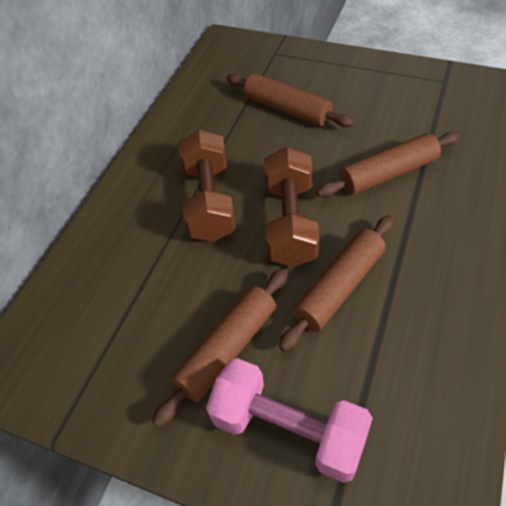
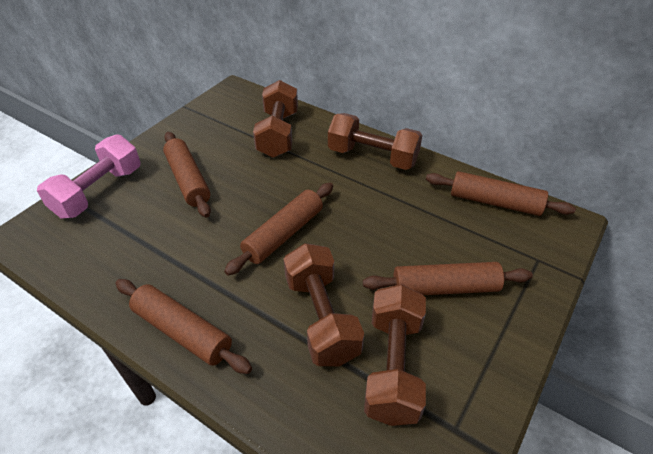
brown dumbbell: 2 -> 4
brown rolling pin: 4 -> 5

